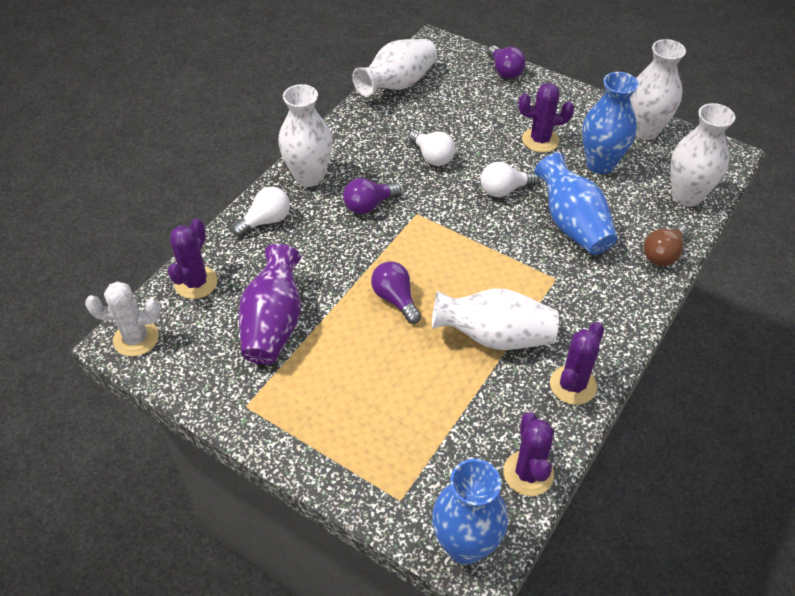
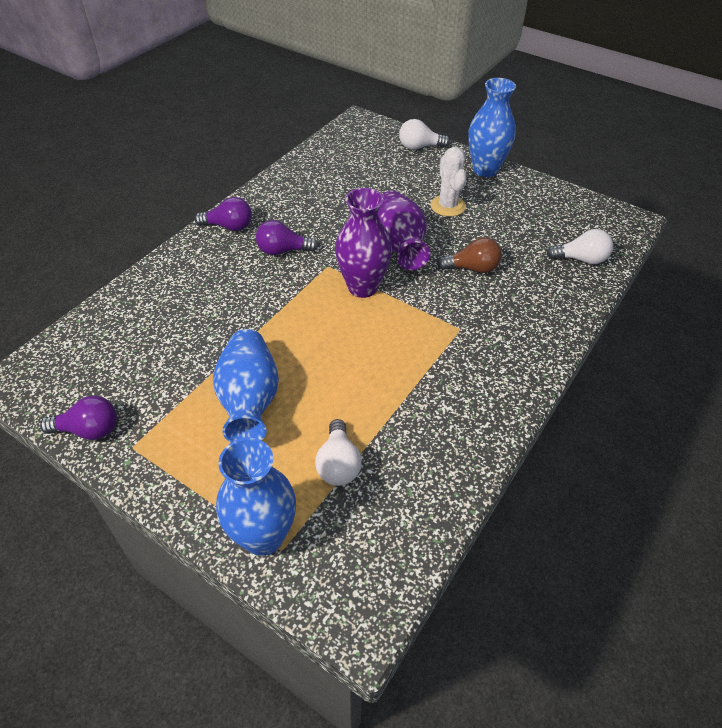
purple cactus: 4 -> 0
purple vase: 1 -> 2
white vase: 5 -> 0

